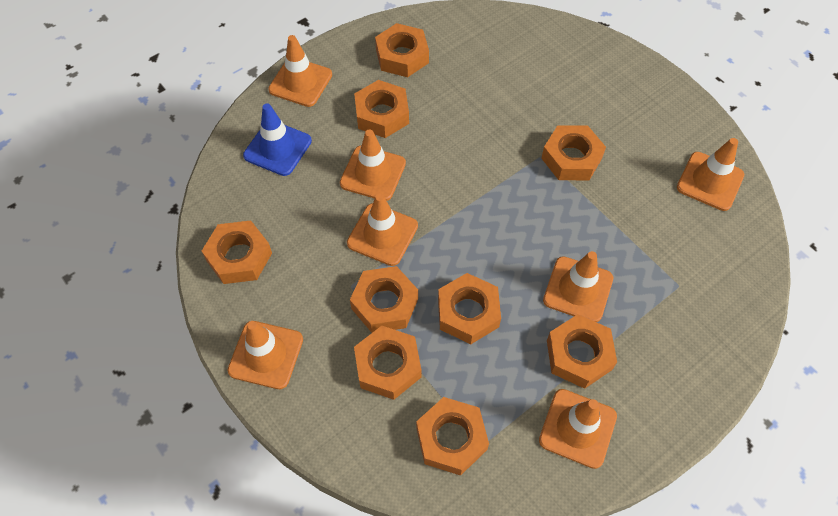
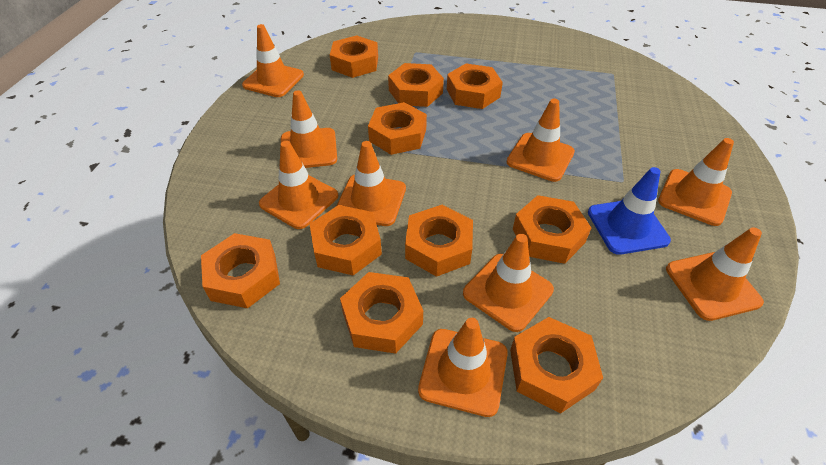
orange nut: 9 -> 10
orange traffic cone: 7 -> 9

